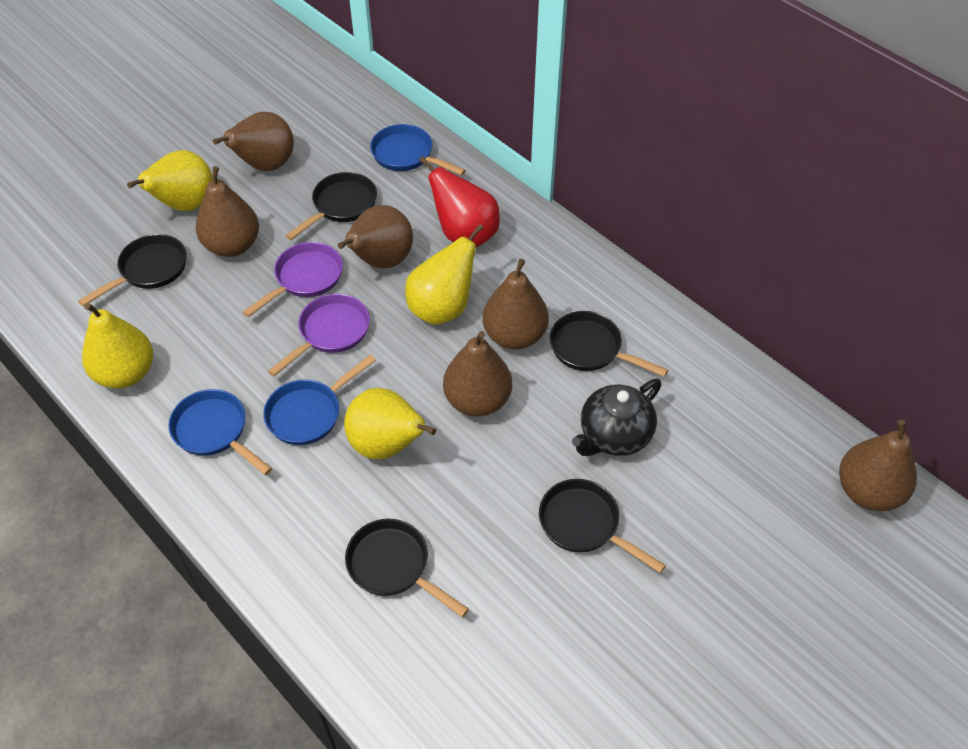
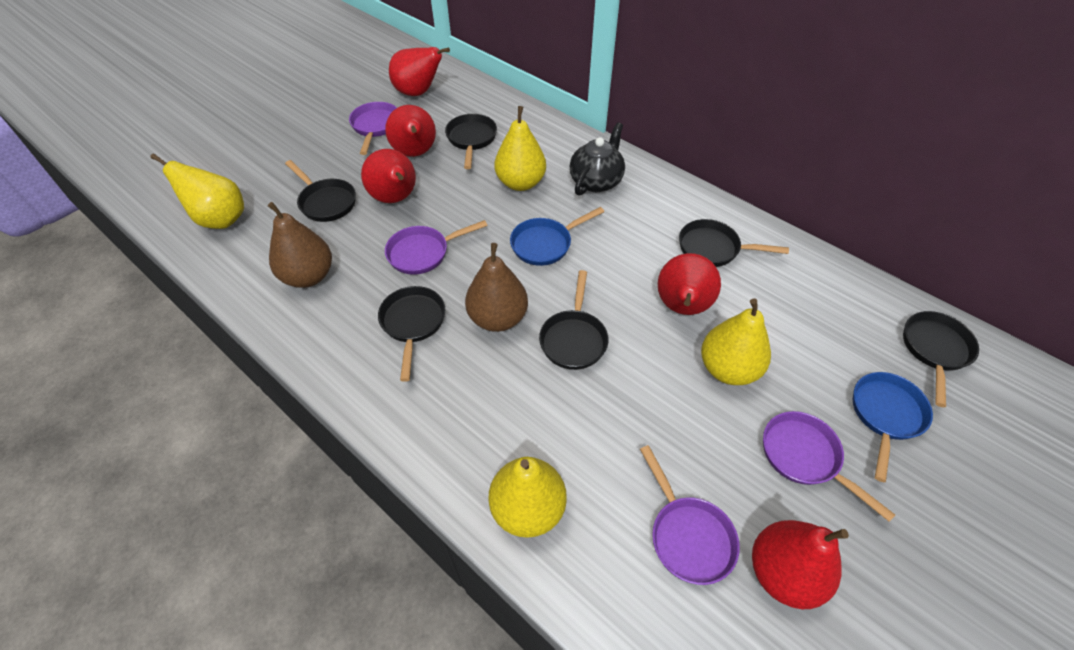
black pan: 5 -> 6
blue pan: 3 -> 2
brown pear: 6 -> 2
purple pan: 2 -> 4
red pear: 1 -> 5

